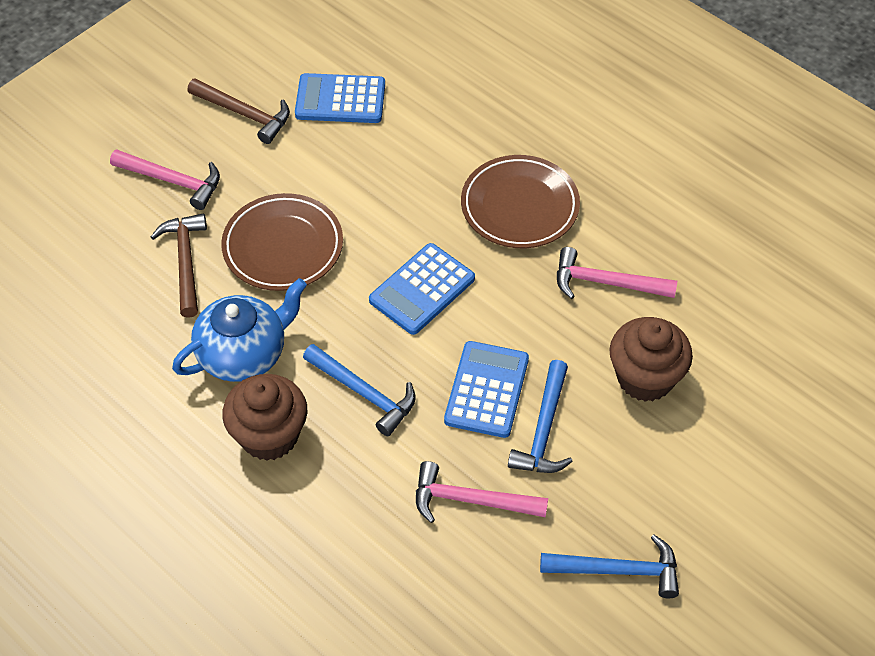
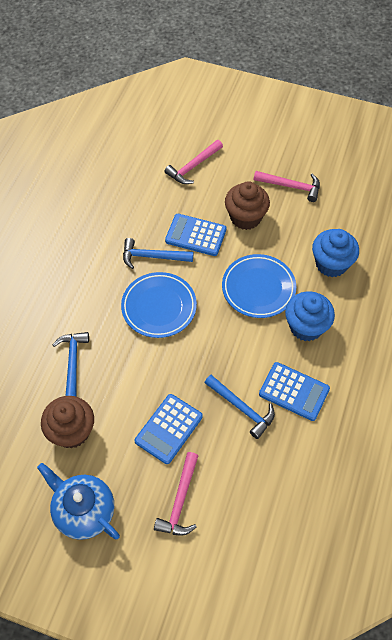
blue cupcake: 0 -> 2
blue plate: 0 -> 2
brown hammer: 2 -> 0
brown plate: 2 -> 0

